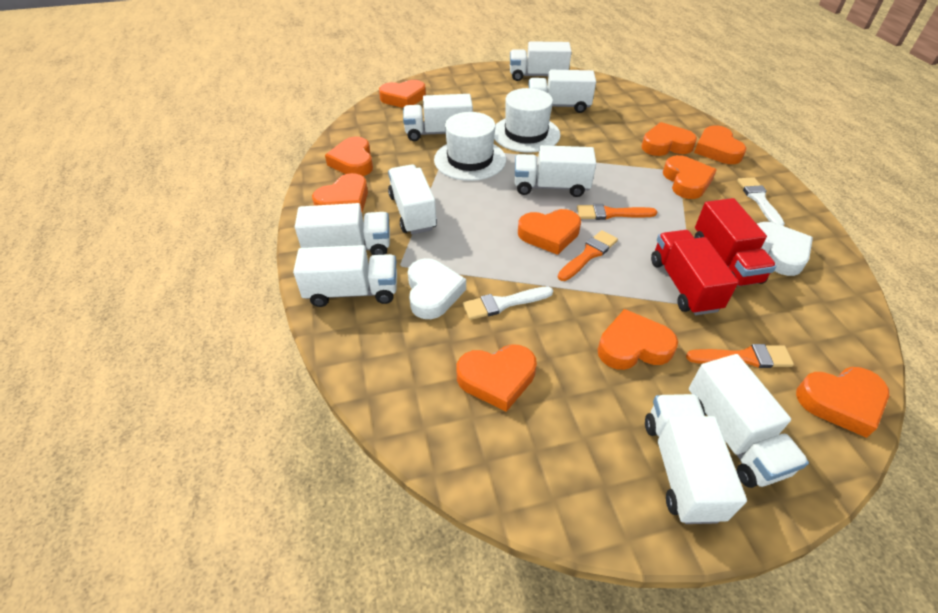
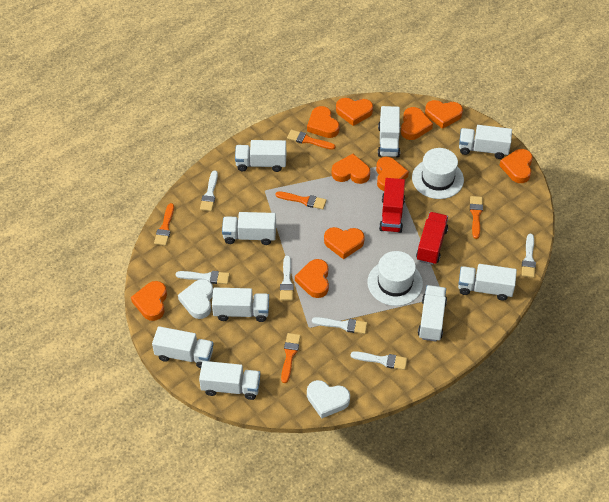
orange brush: 3 -> 5
white brush: 2 -> 6

